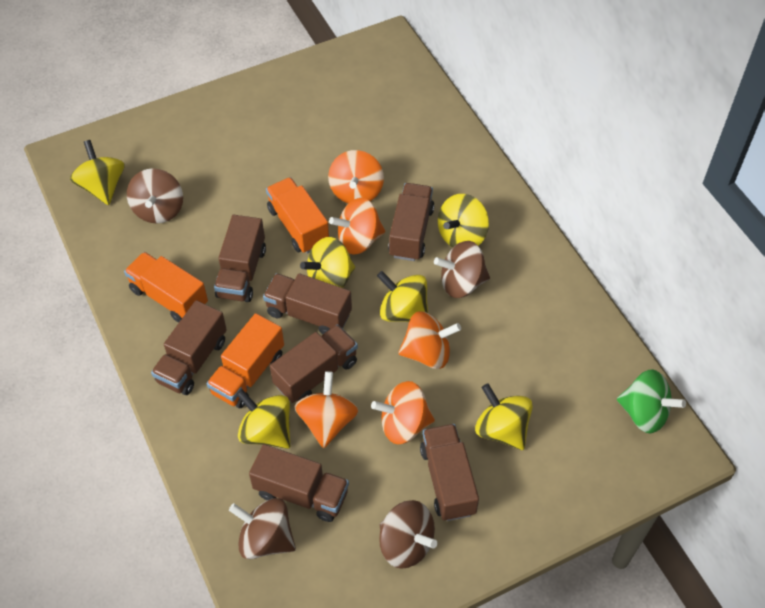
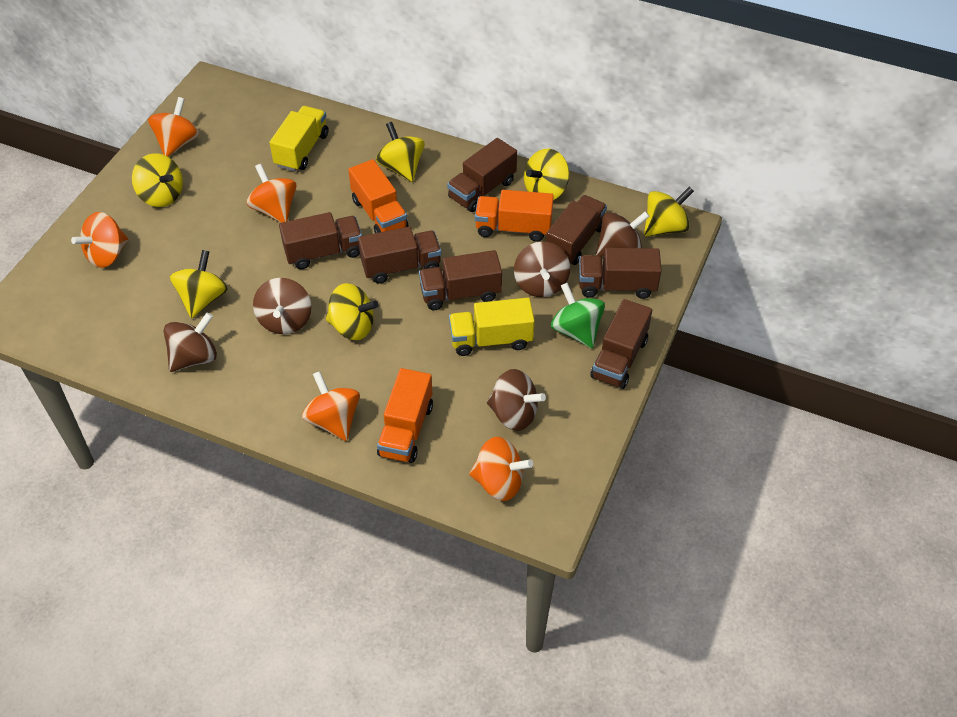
brown spinning top: 4 -> 5
yellow truck: 0 -> 2

